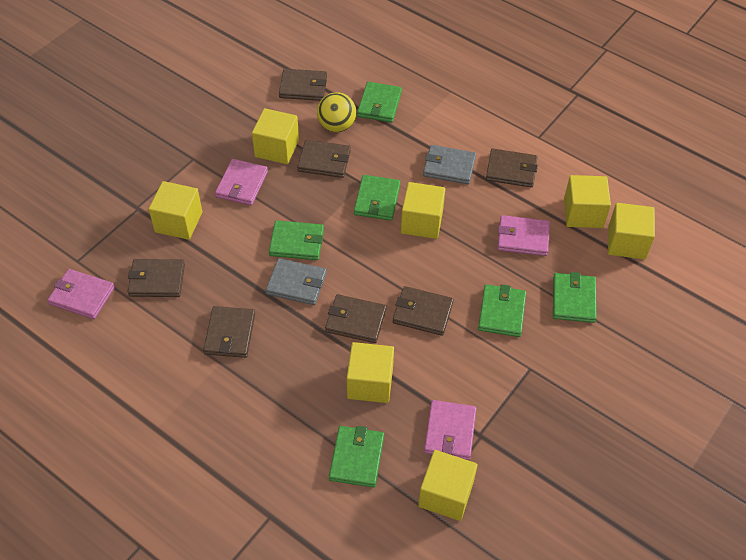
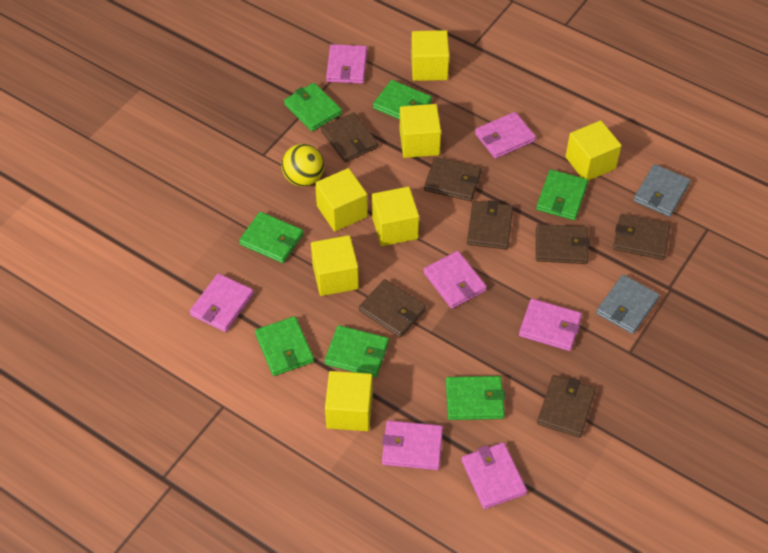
green wallet: 6 -> 7
pink wallet: 4 -> 7

